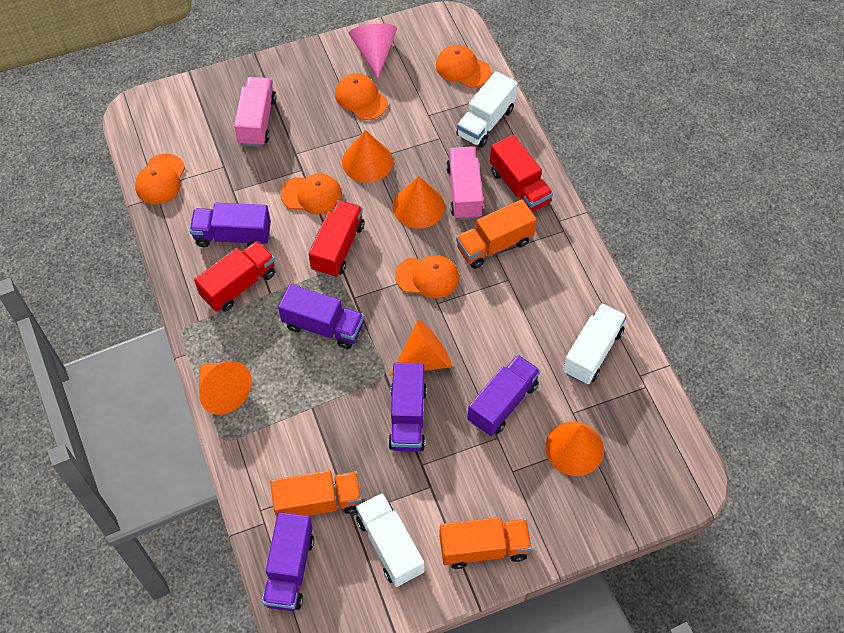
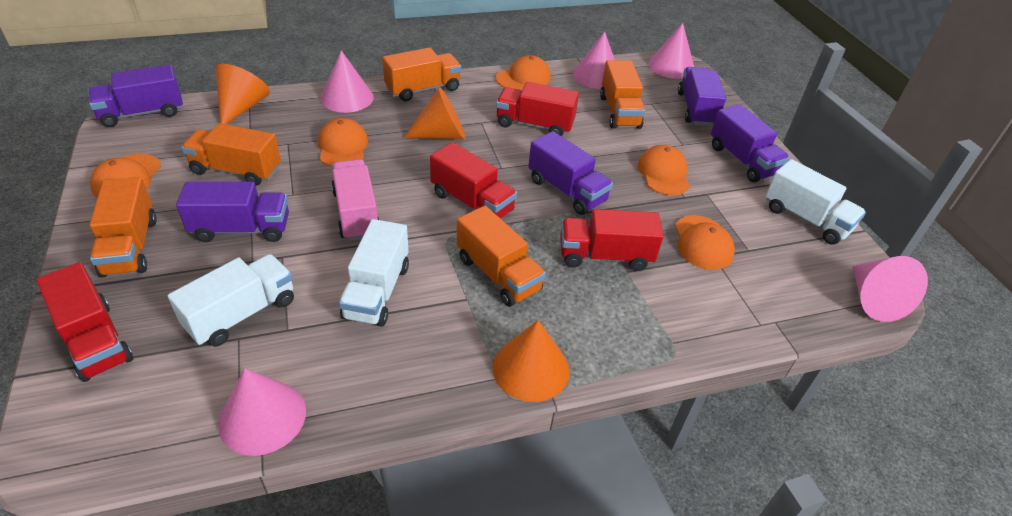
orange cone: 5 -> 3
orange truck: 3 -> 5
pink cone: 1 -> 5
pink truck: 2 -> 1
red truck: 3 -> 4

